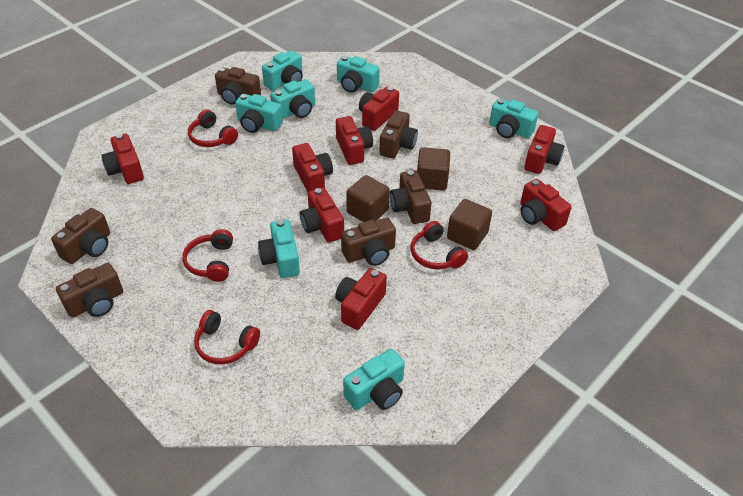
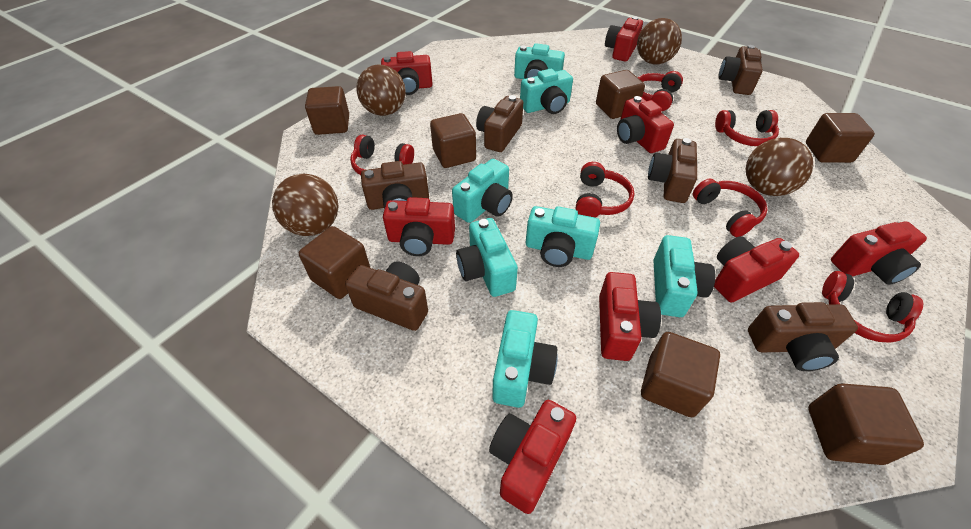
brown ball: 0 -> 4
brown cube: 3 -> 7
red headphones: 4 -> 6

